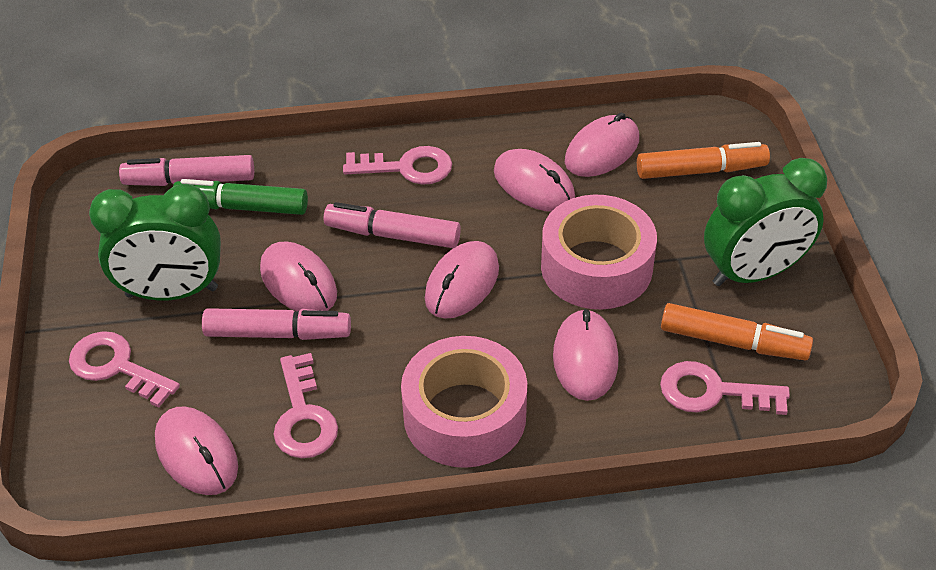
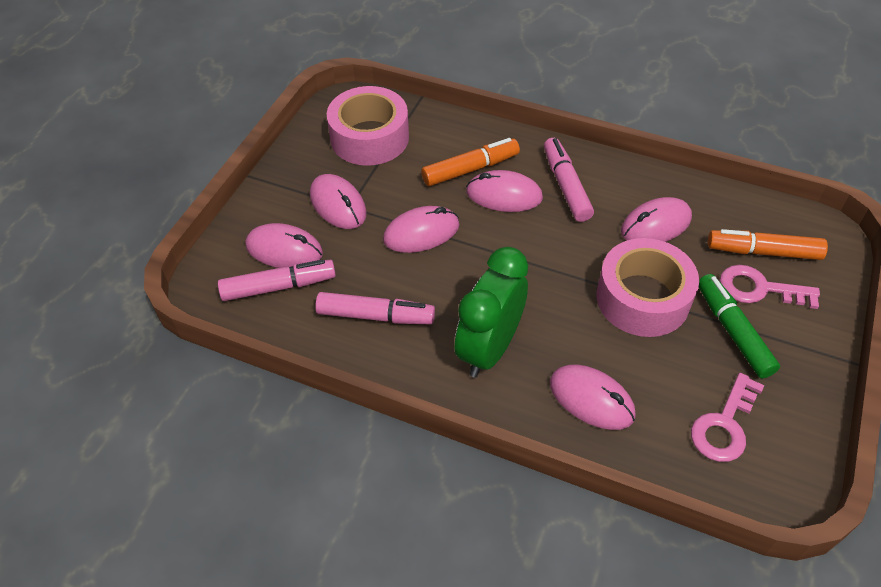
green clock: 2 -> 1
pink key: 4 -> 2

